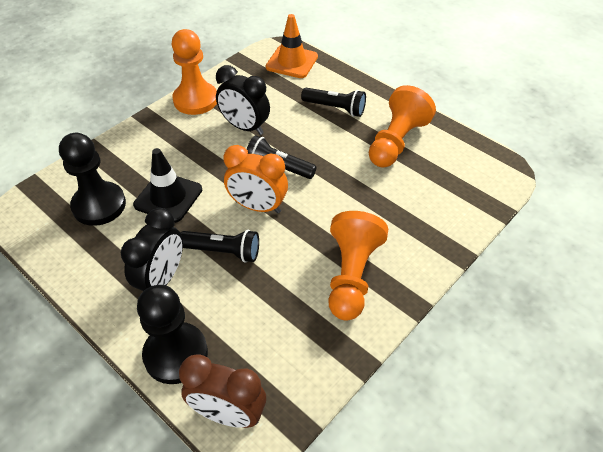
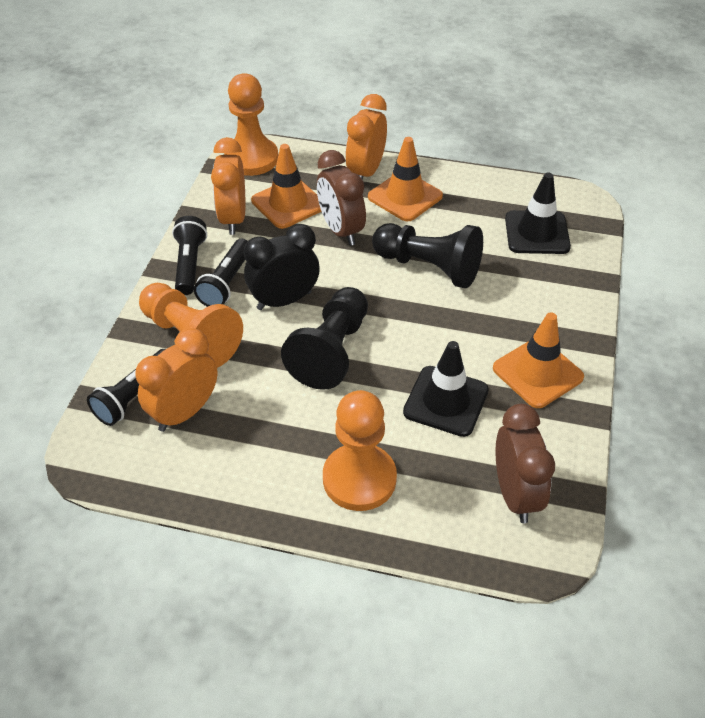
black clock: 2 -> 1
black traffic cone: 1 -> 2
brown clock: 1 -> 2
orange clock: 1 -> 3
orange traffic cone: 1 -> 3

